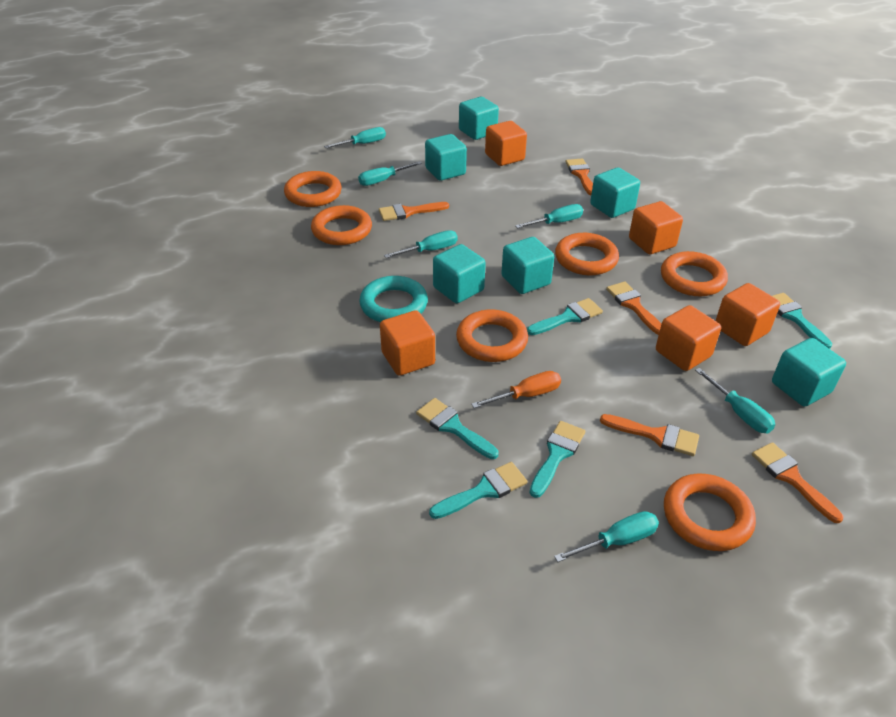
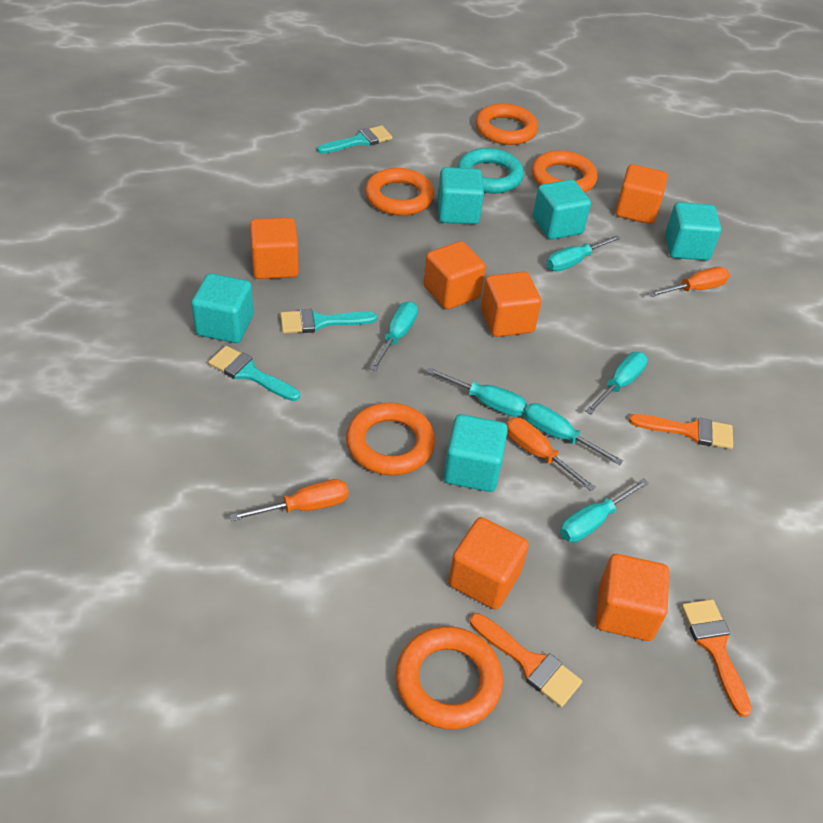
orange brush: 5 -> 3
orange cube: 5 -> 6
orange ring: 6 -> 5
orange screwdriver: 1 -> 3
turquoise brush: 5 -> 3
turquoise cube: 6 -> 5

